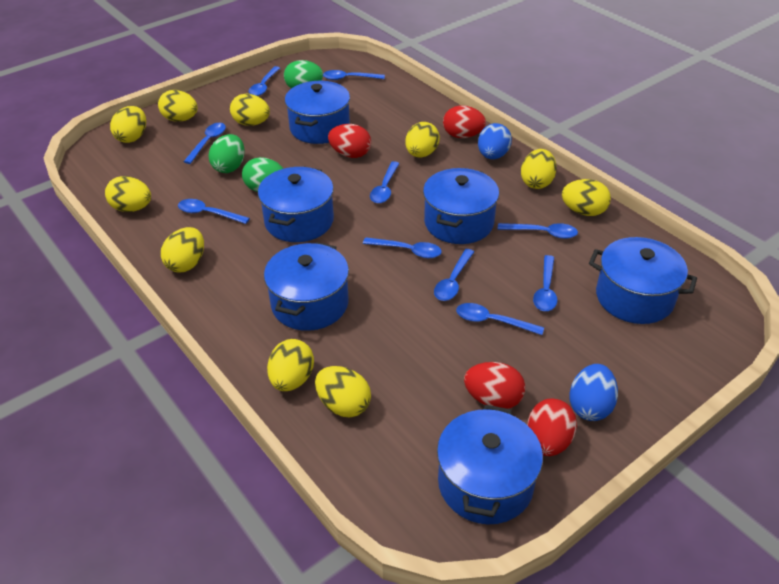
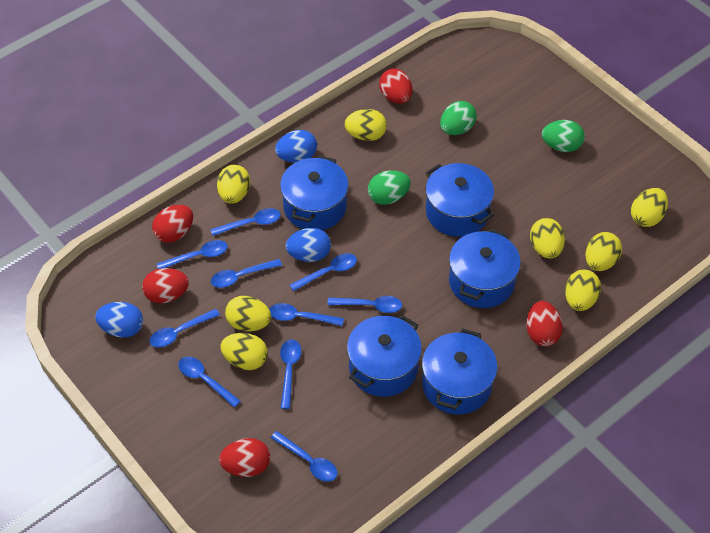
blue egg: 2 -> 3
blue pot: 6 -> 5
red egg: 4 -> 5
yellow egg: 10 -> 8

